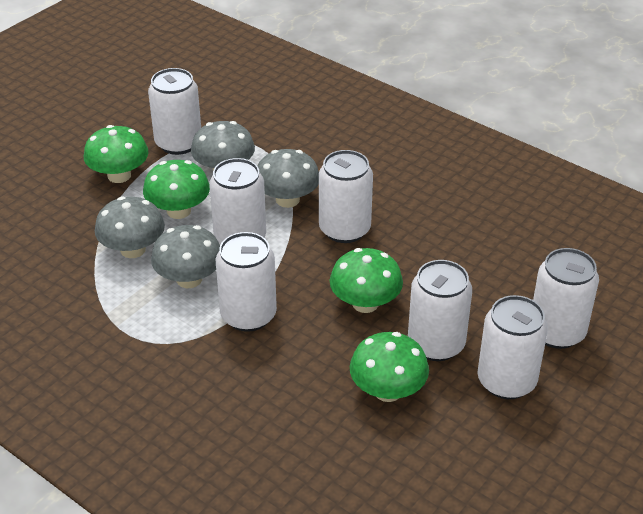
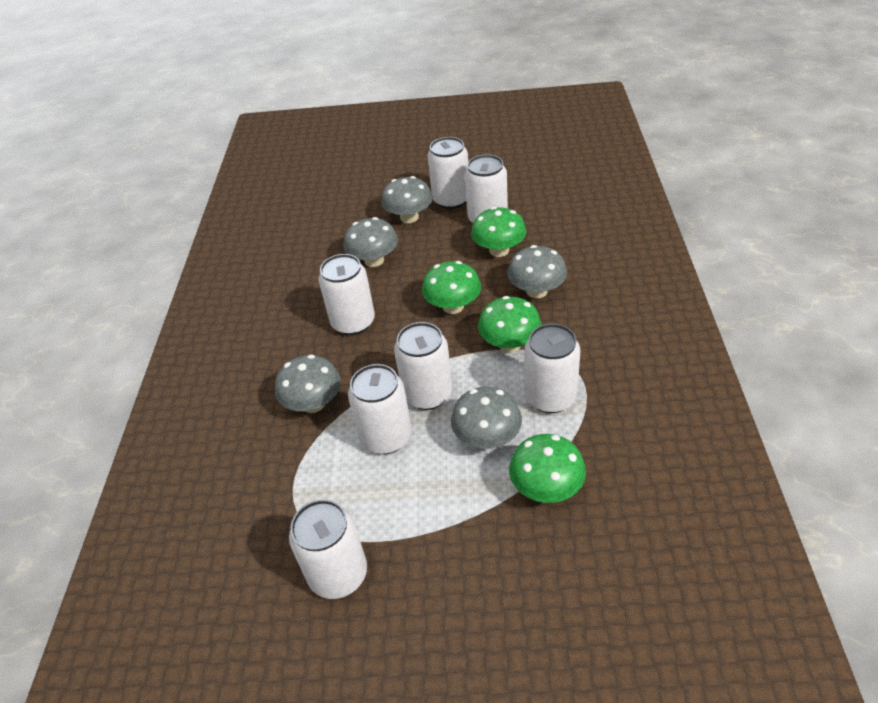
grey mushroom: 4 -> 5

